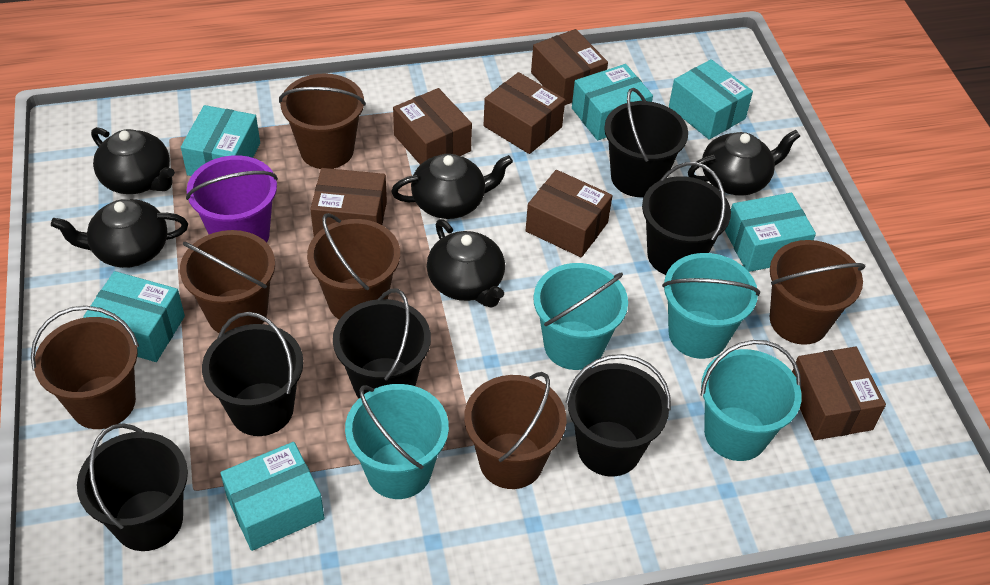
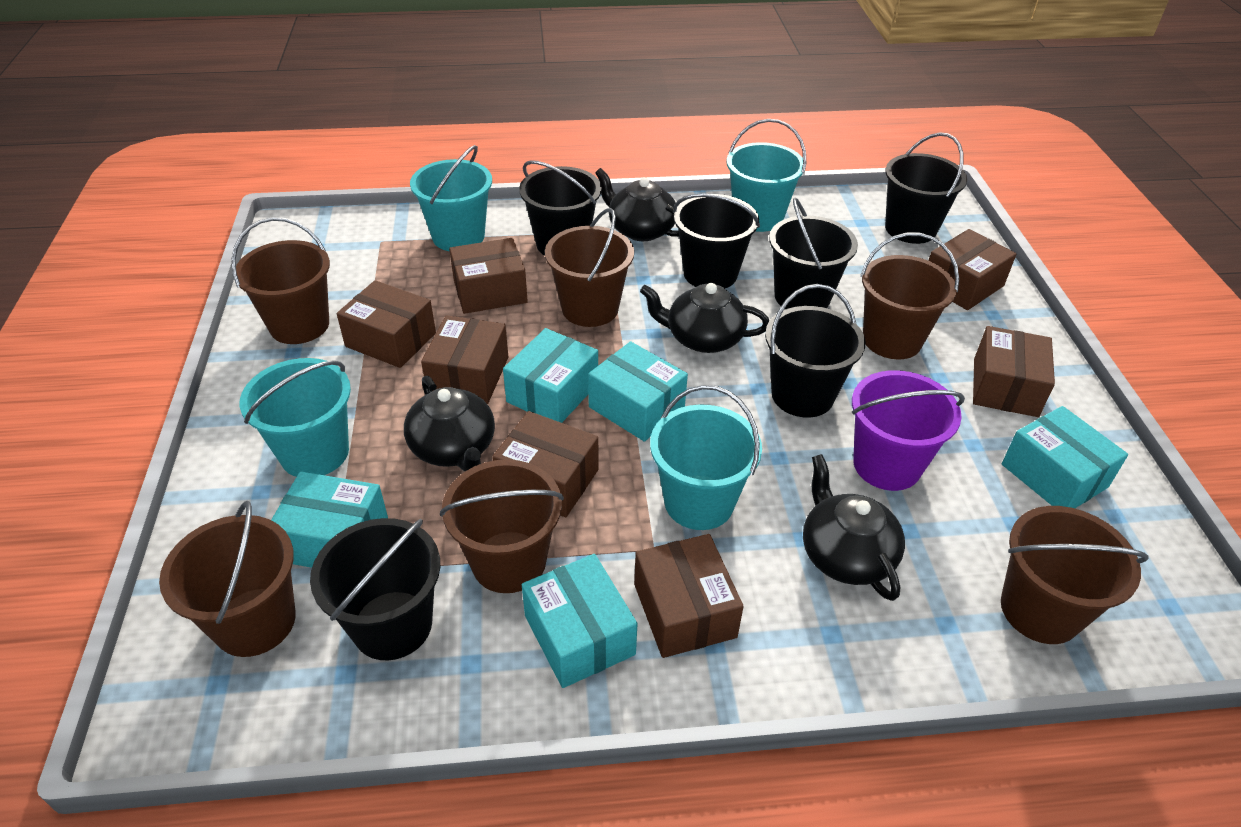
black teapot: 5 -> 4
brown box: 6 -> 7
turquoise box: 6 -> 5

